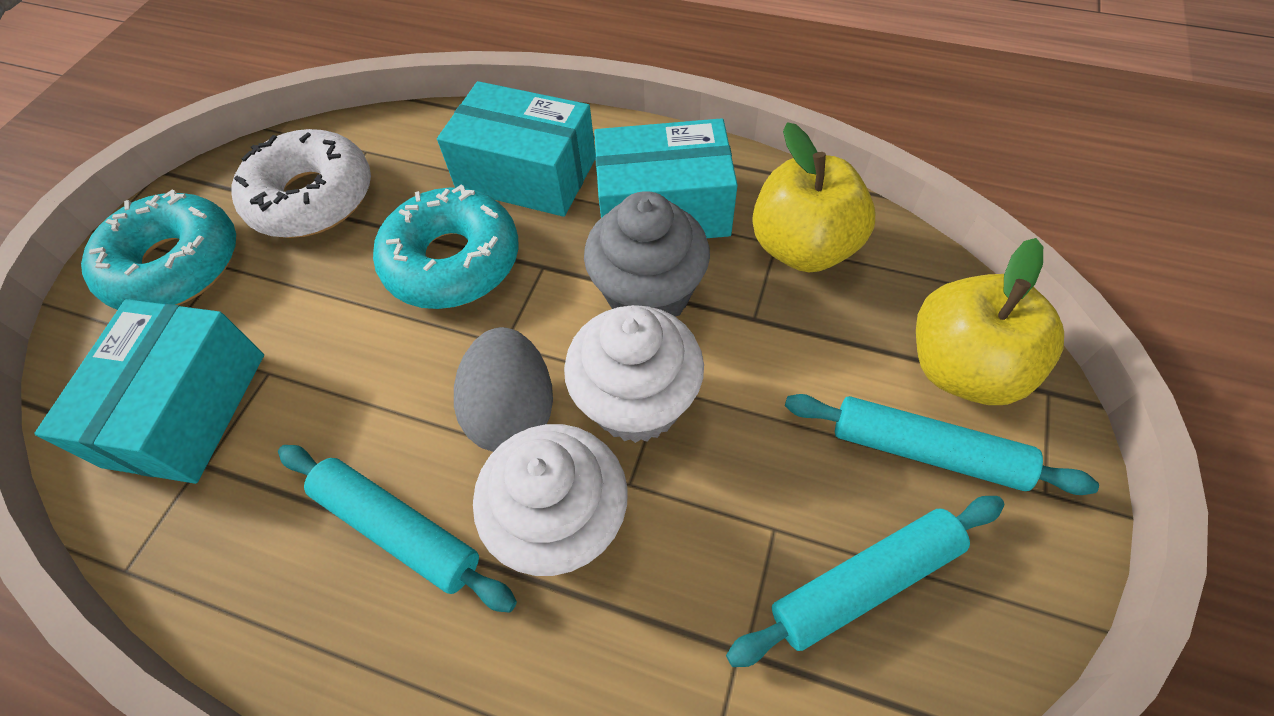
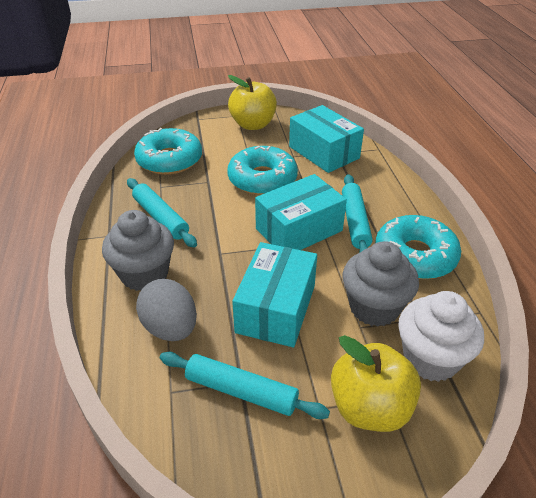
grey cupcake: 1 -> 2
turquoise donut: 2 -> 3
white cupcake: 2 -> 1
white donut: 1 -> 0

